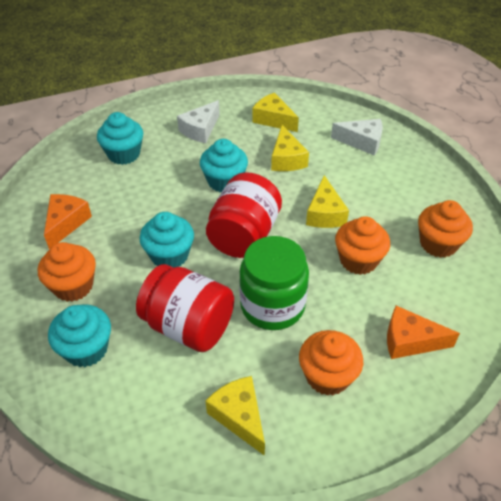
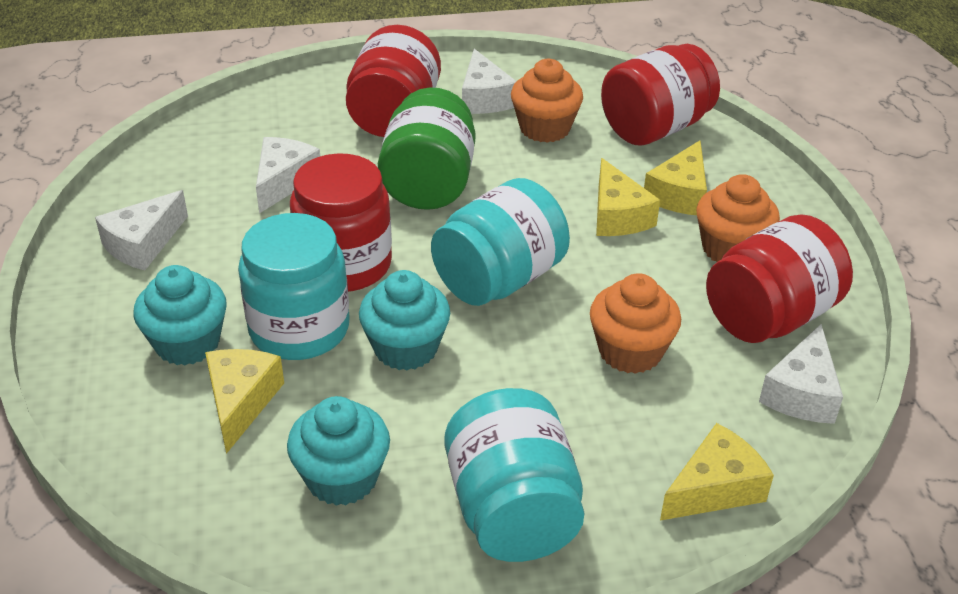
orange cheese: 2 -> 0
orange cupcake: 4 -> 3
red jar: 2 -> 4
turquoise cupcake: 4 -> 3
turquoise jar: 0 -> 3
white cheese: 2 -> 4

